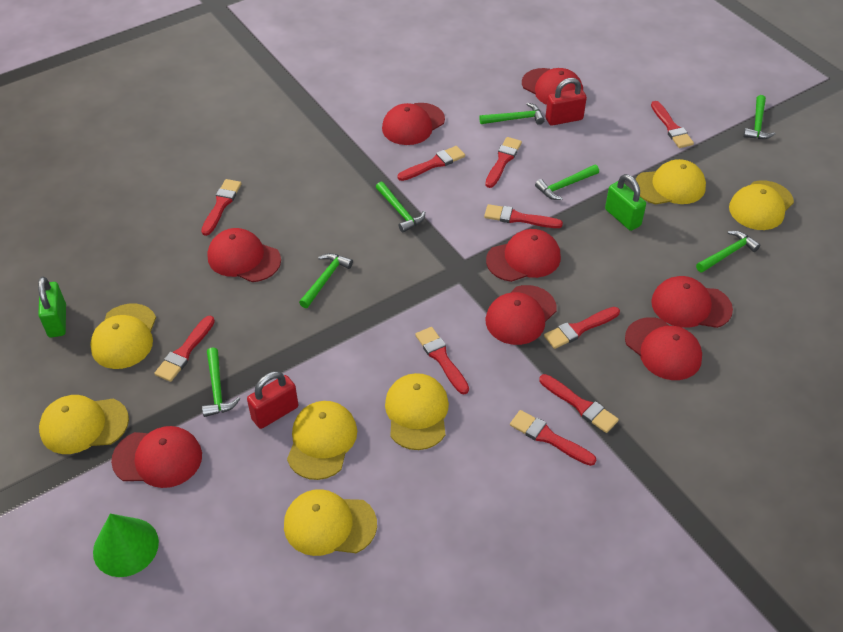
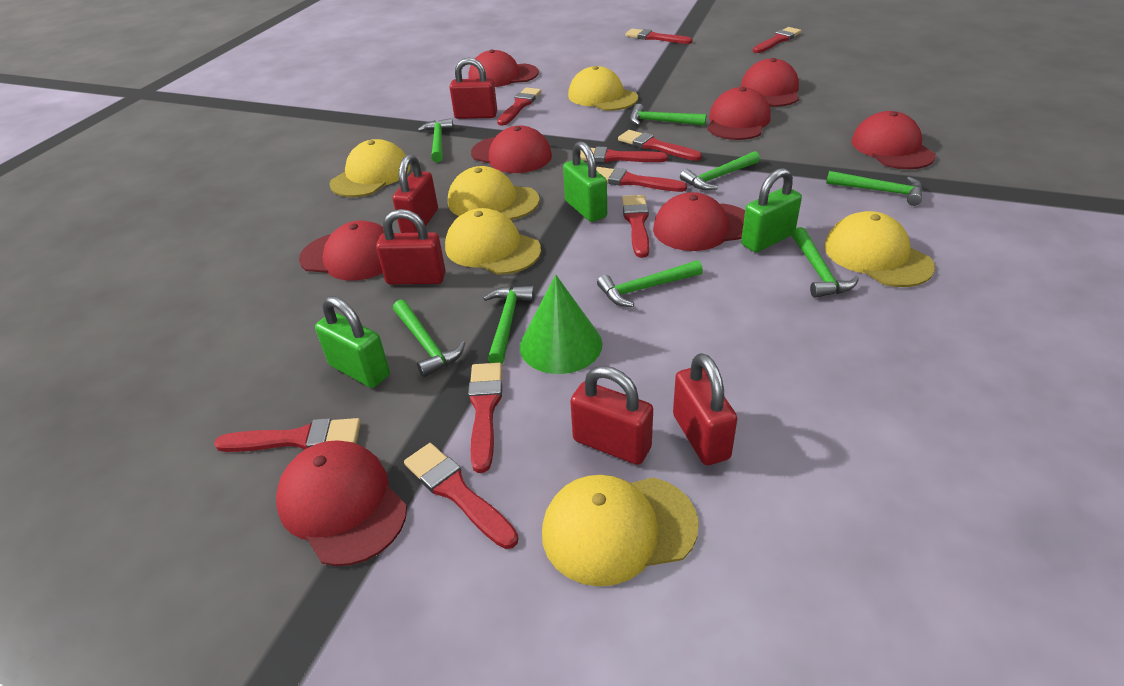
green hammer: 7 -> 8
green padlock: 2 -> 3
red padlock: 2 -> 5
yellow cap: 7 -> 6

